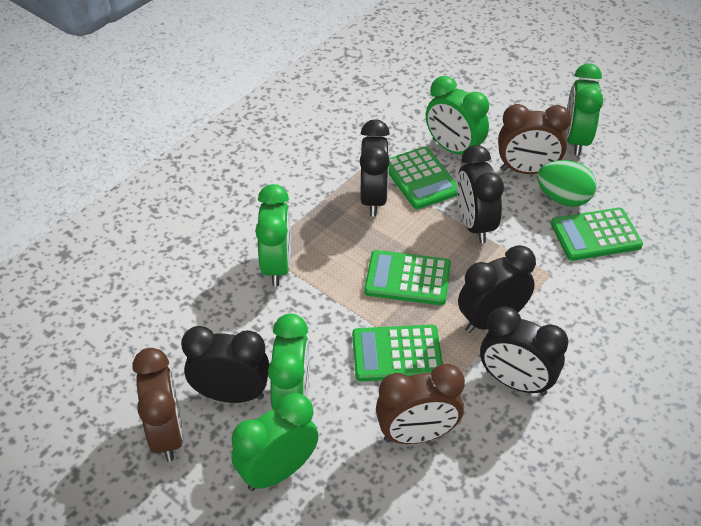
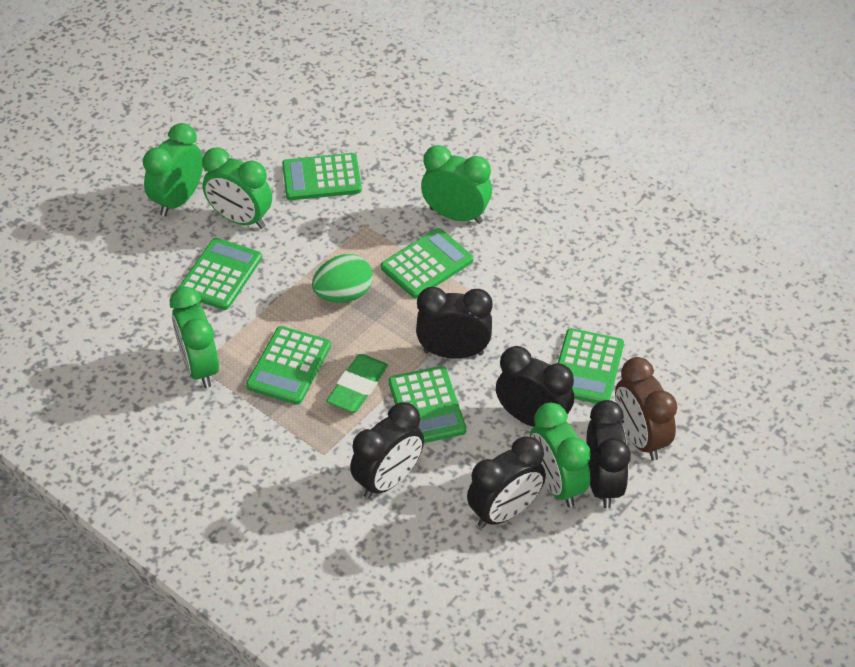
brown clock: 3 -> 1
green calculator: 4 -> 6
green eraser: 0 -> 1

